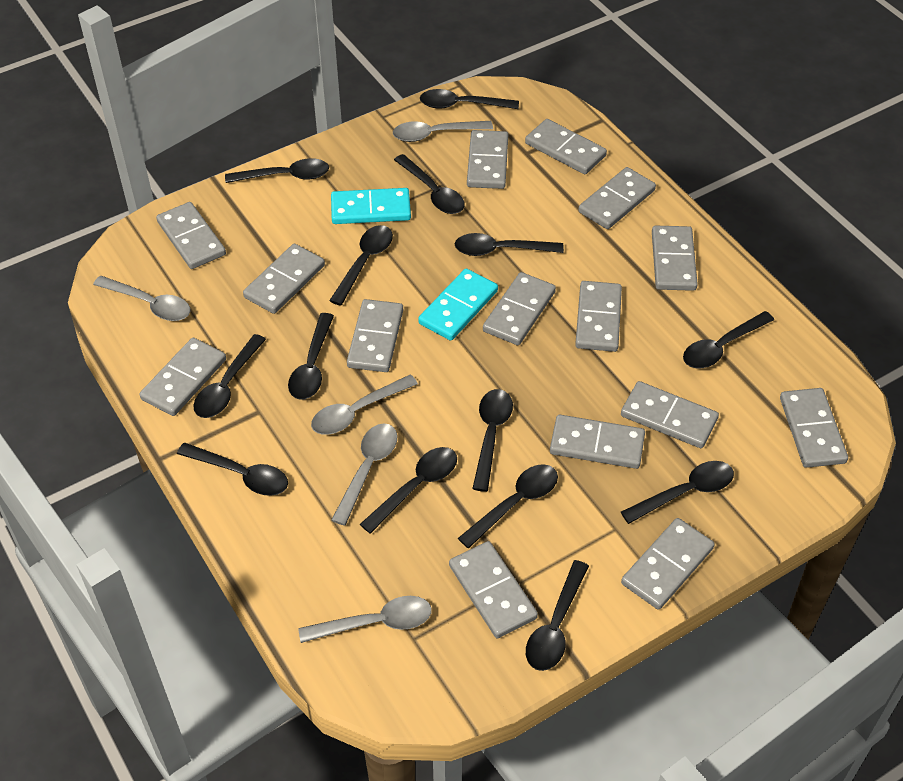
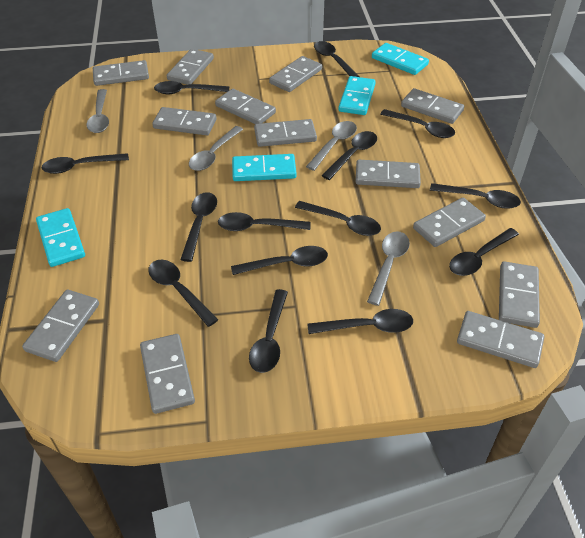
grey domino: 15 -> 13
grey spoon: 5 -> 4
turquoise domino: 2 -> 4

